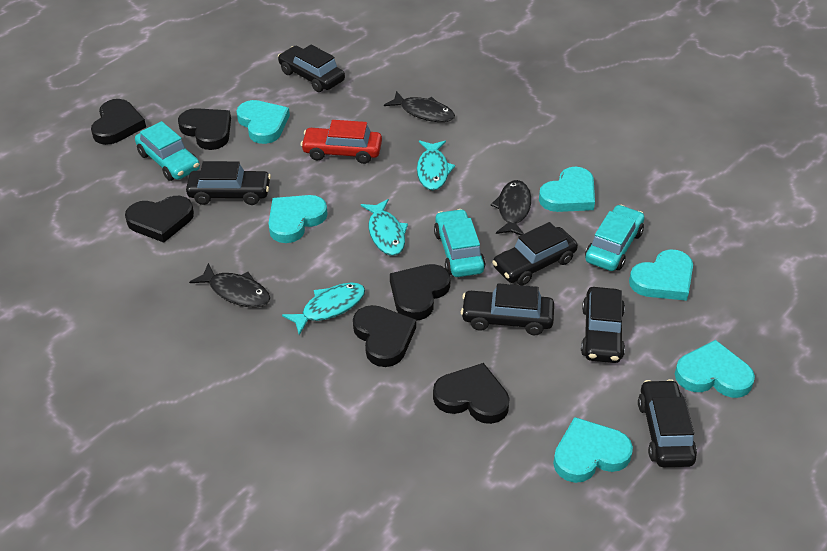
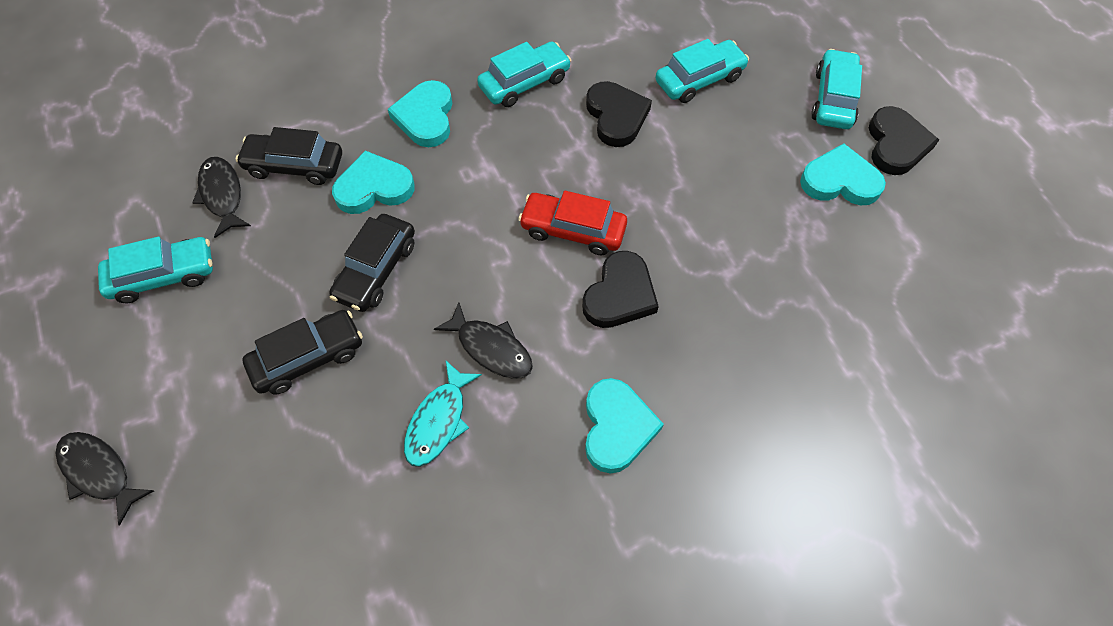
black car: 6 -> 3
black heart: 6 -> 3
turquoise car: 3 -> 4
turquoise fish: 3 -> 1
turquoise heart: 6 -> 4

